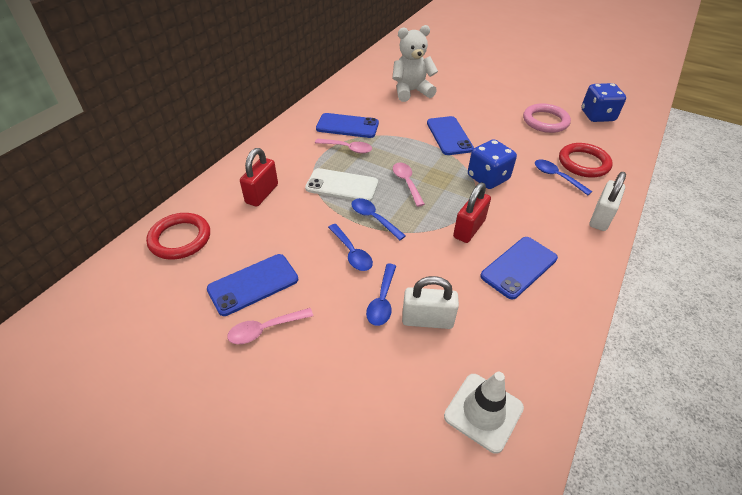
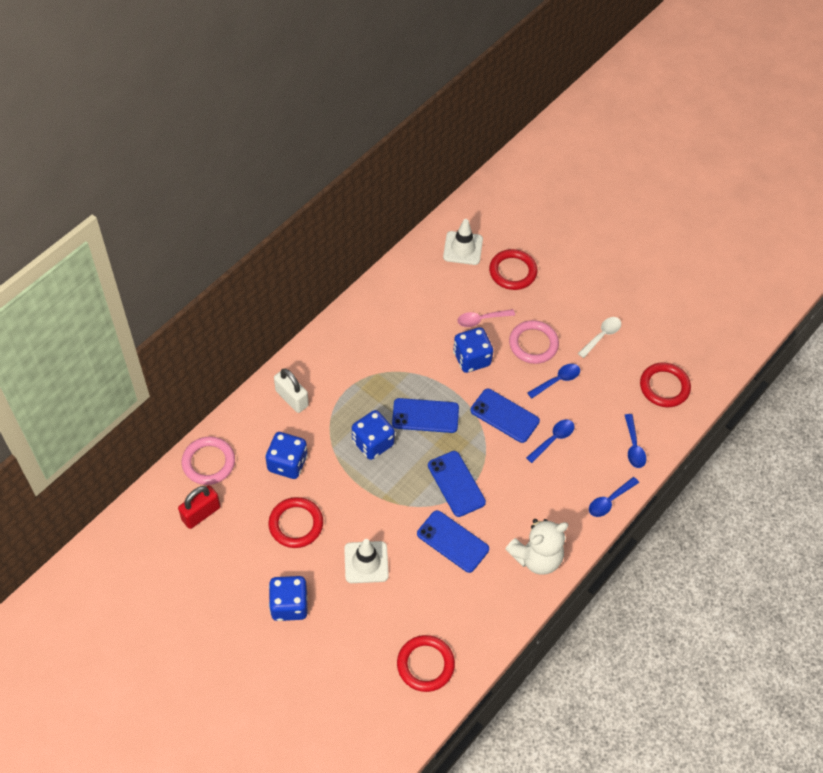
blue dice: 2 -> 4
pink ring: 1 -> 2
pink spoon: 3 -> 1
red padlock: 2 -> 1
red ring: 2 -> 4
white padlock: 2 -> 1
white phone: 1 -> 0
white spoon: 0 -> 1
white traffic cone: 1 -> 2

